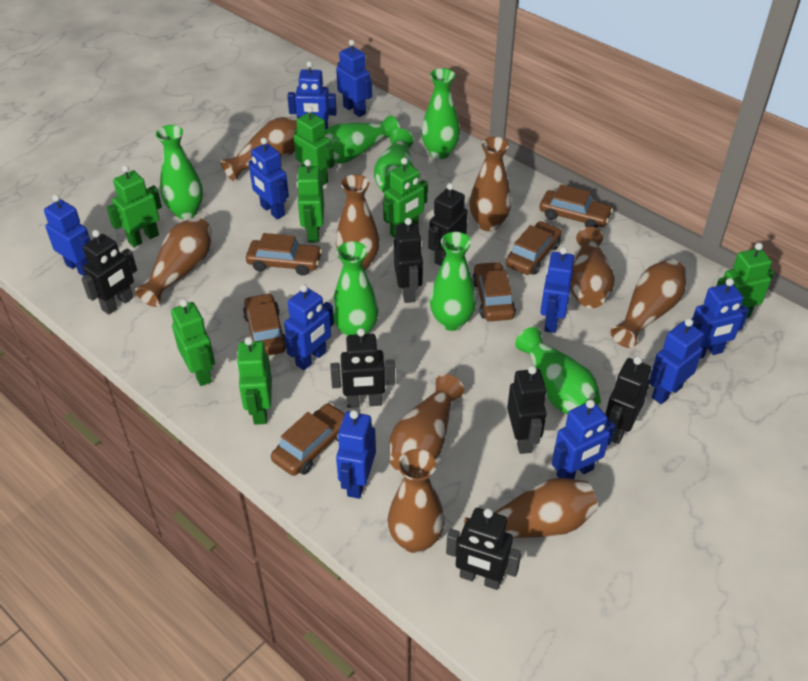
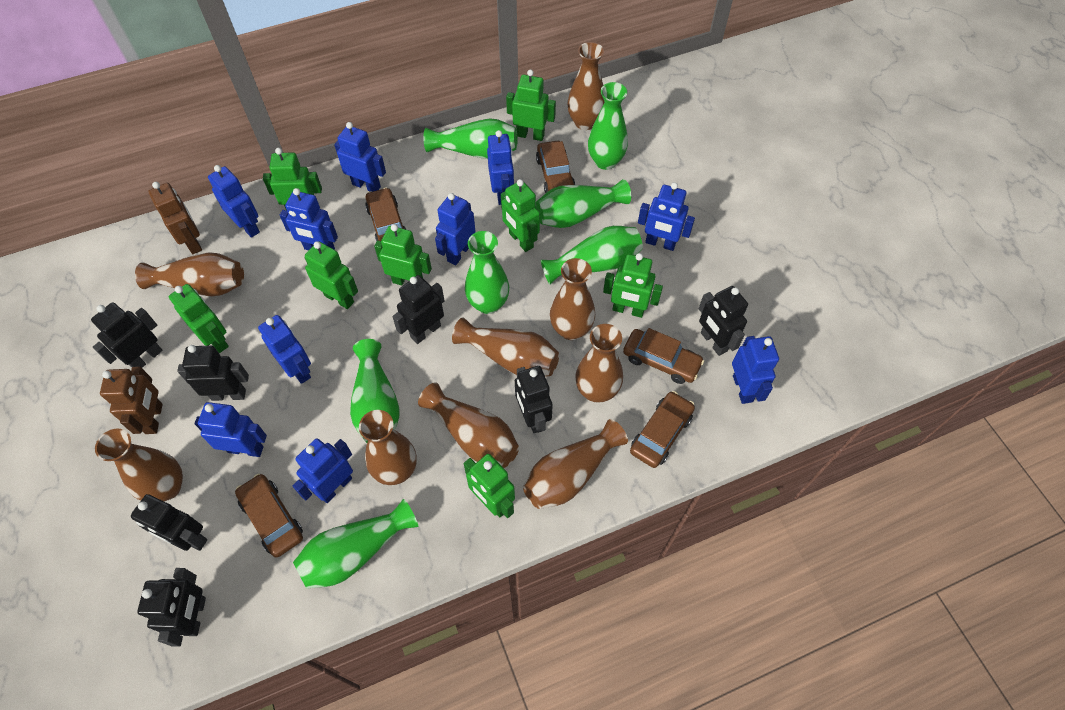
brown car: 6 -> 5
brown robot: 0 -> 2
green robot: 7 -> 8

